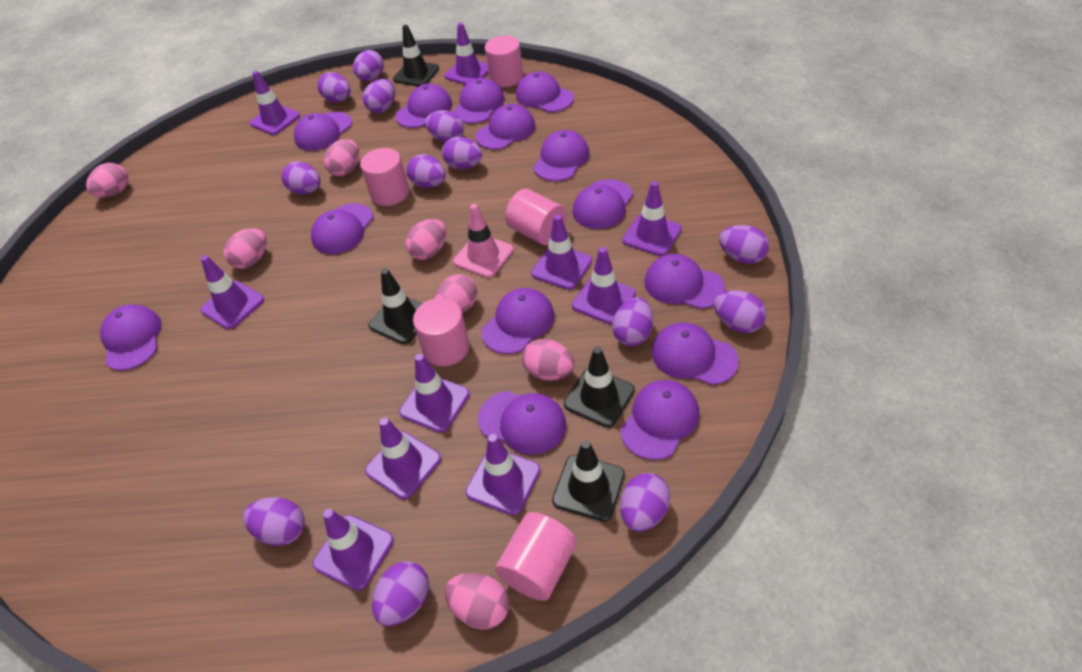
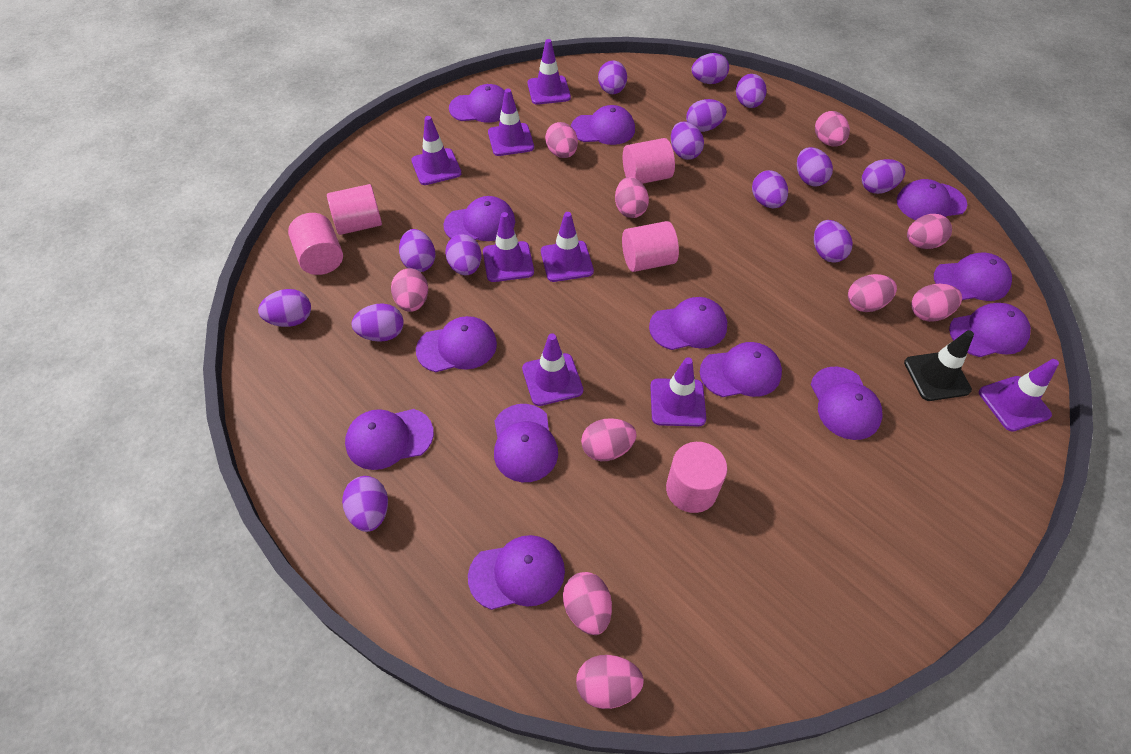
black traffic cone: 4 -> 1
pink egg: 7 -> 10
pink traffic cone: 1 -> 0
purple cap: 14 -> 13
purple egg: 13 -> 14
purple traffic cone: 10 -> 8

